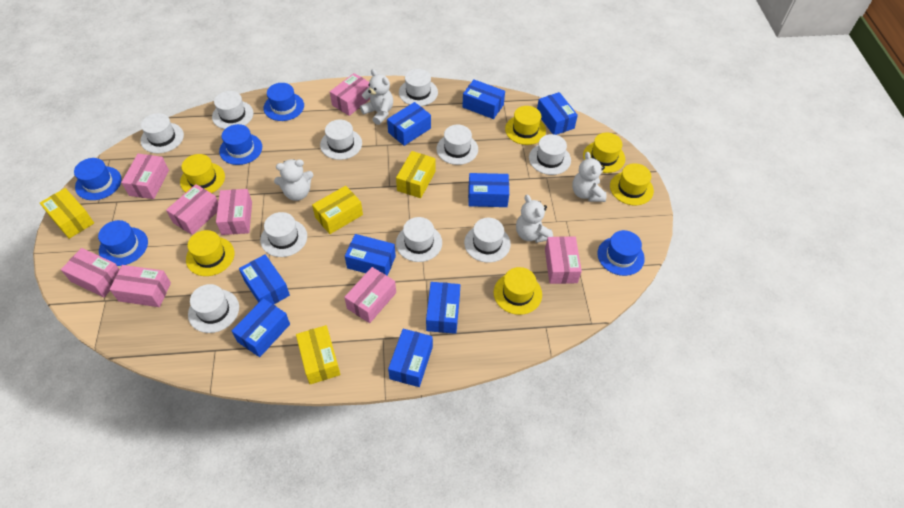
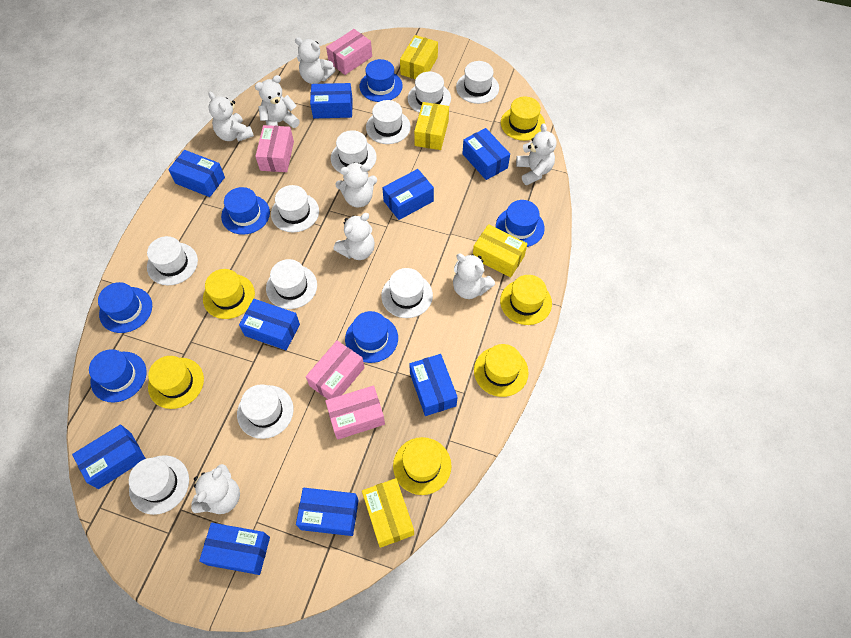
blue hat: 5 -> 6
pink box: 8 -> 4
white teddy bear: 4 -> 8

